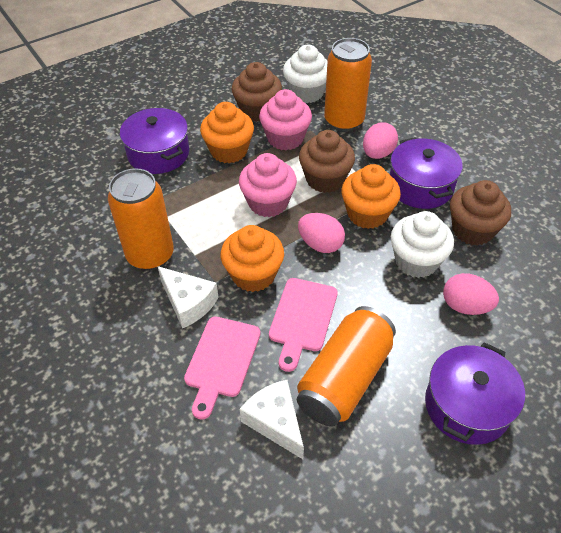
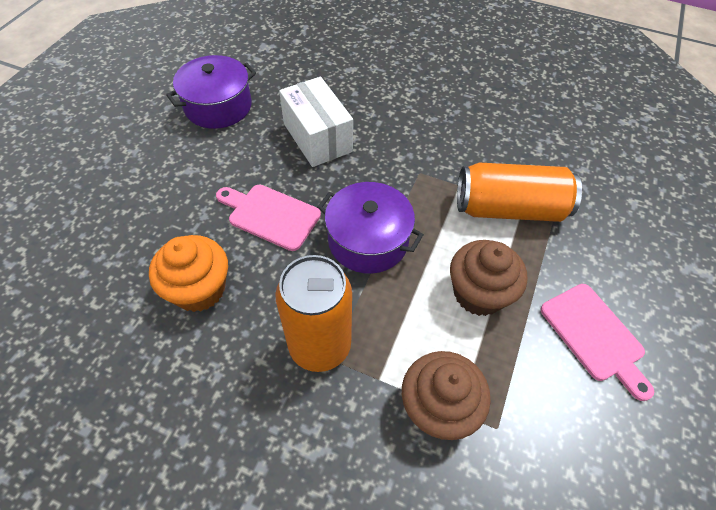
brown cupcake: 3 -> 2
orange can: 3 -> 2
orange cupcake: 3 -> 1
pink cupcake: 2 -> 0
pink egg: 3 -> 0
purple pot: 3 -> 2
white box: 0 -> 1
white cheese: 2 -> 0
white cupcake: 2 -> 0

